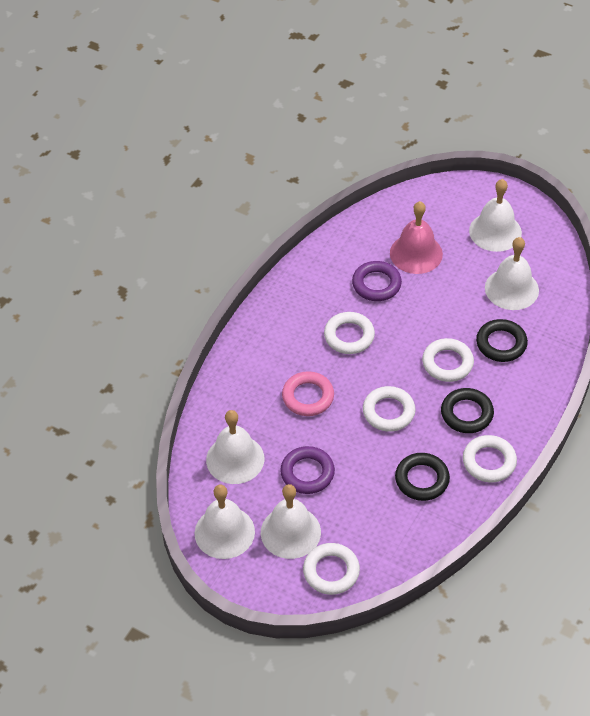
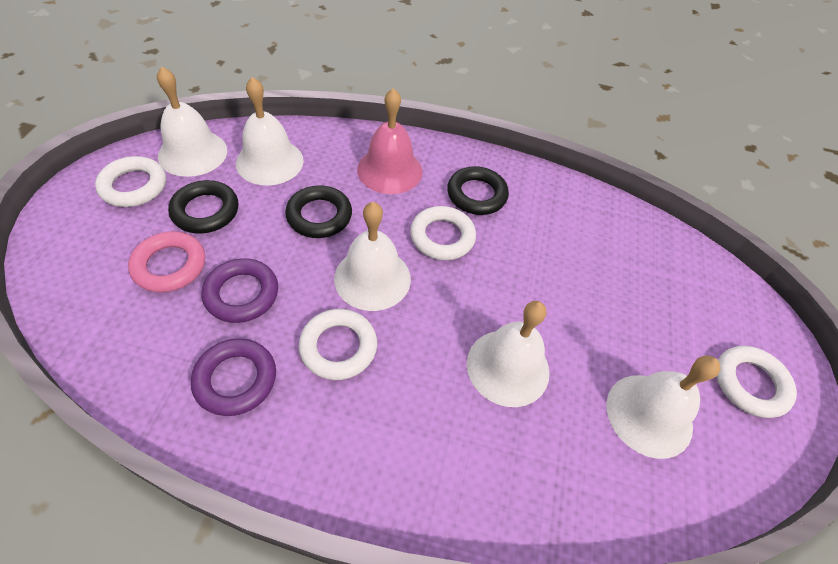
white ring: 5 -> 4

